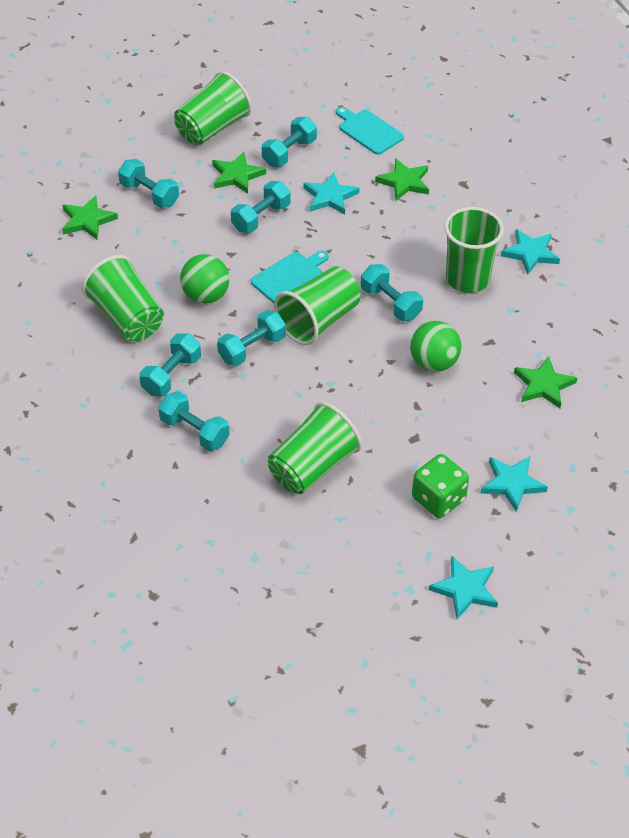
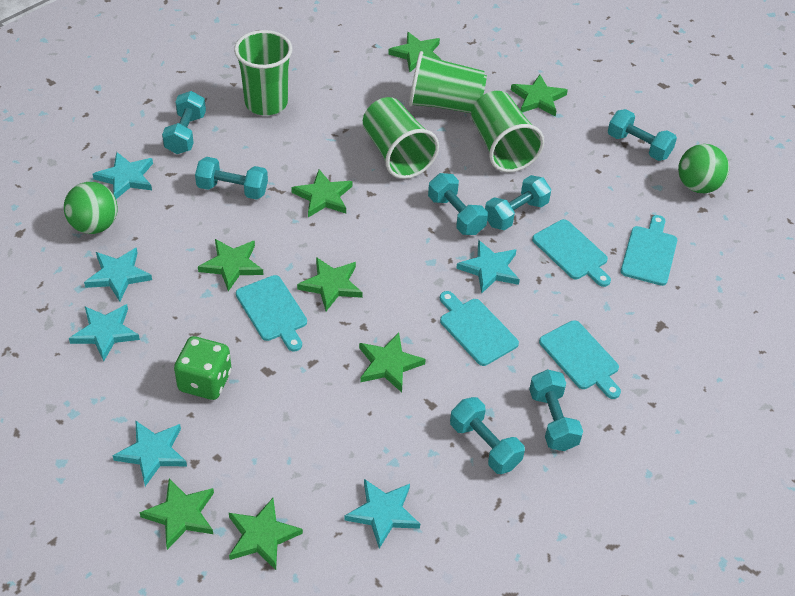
green cup: 5 -> 4
green star: 4 -> 8
turquoise cutting board: 2 -> 5
turquoise star: 4 -> 6

